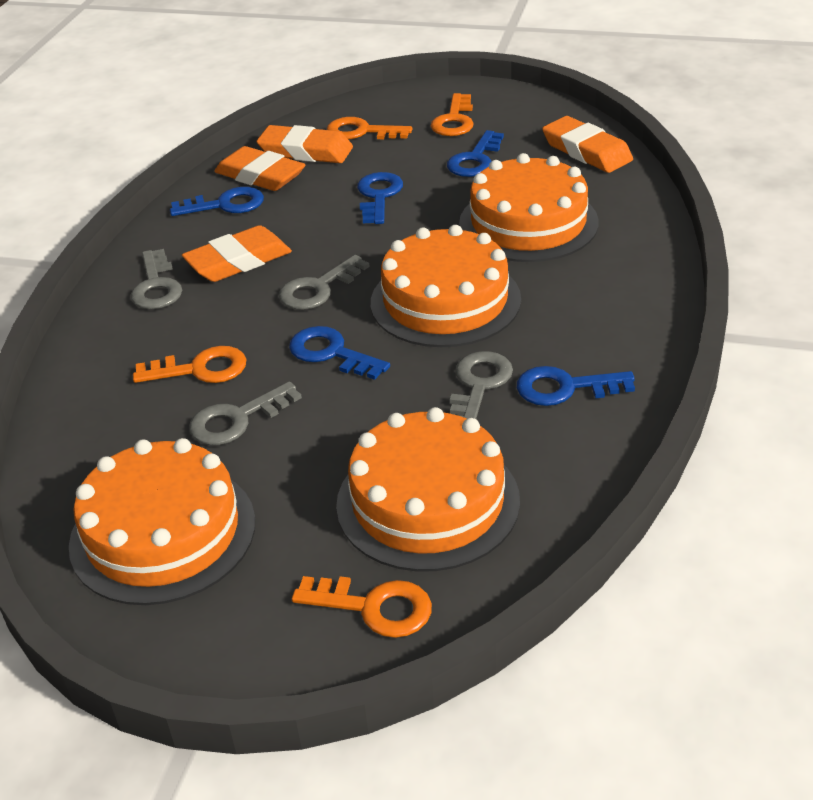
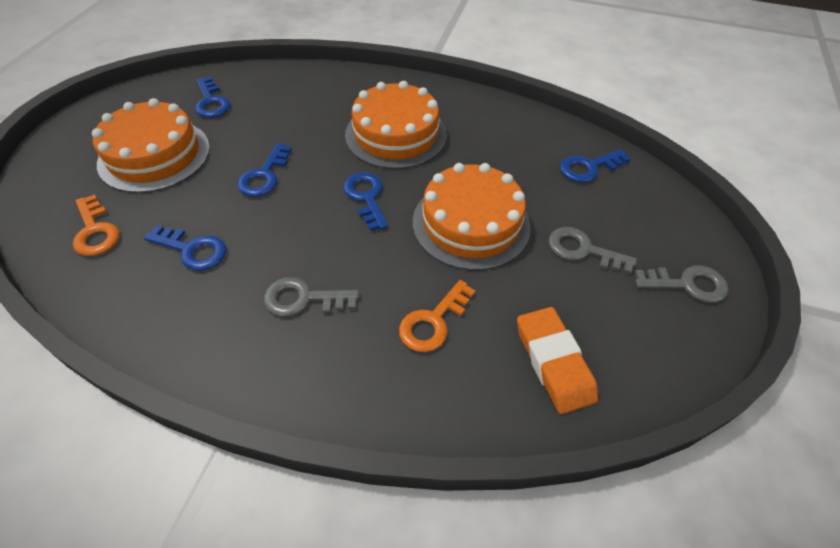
grey key: 4 -> 3
orange cake: 4 -> 3
orange eraser: 4 -> 1
orange key: 4 -> 2

